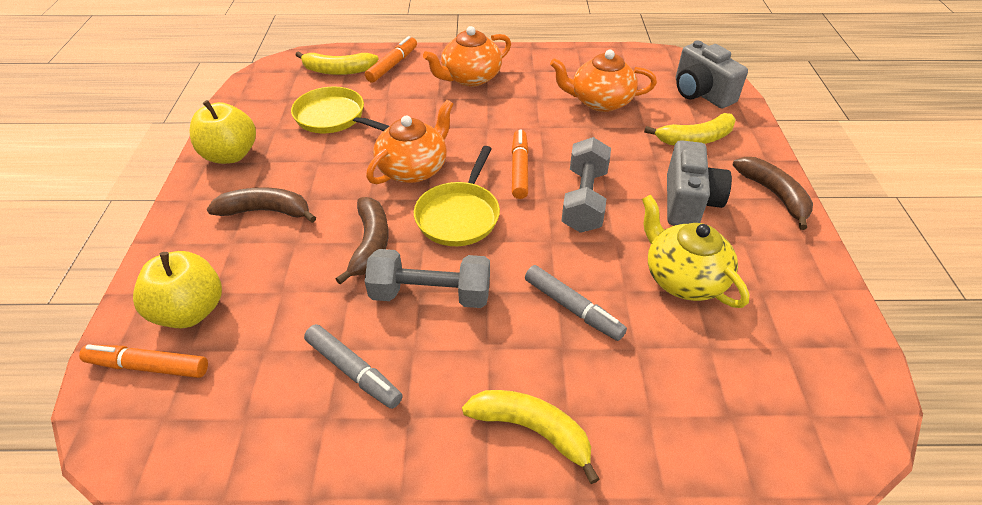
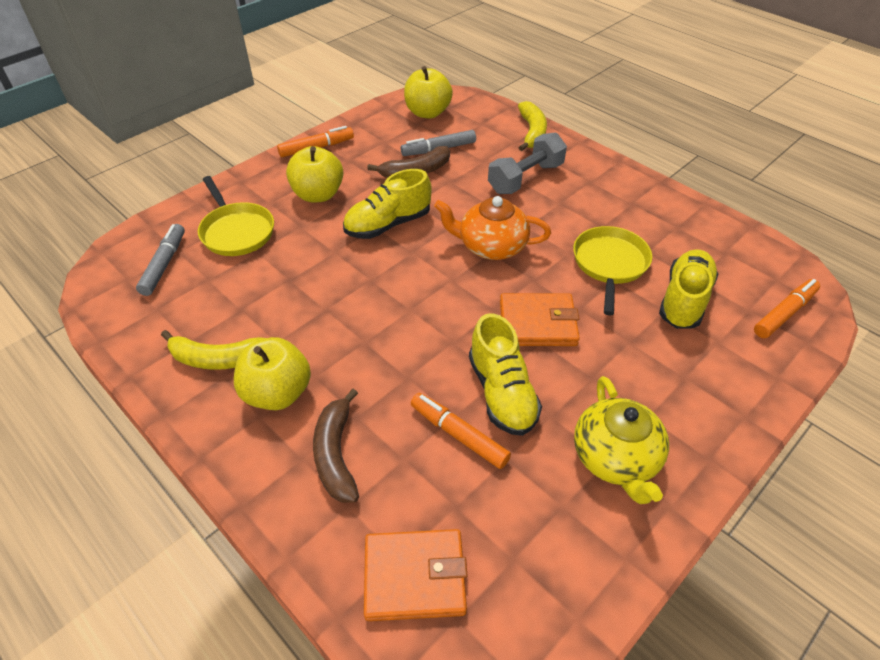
brown banana: 3 -> 2
grey camera: 2 -> 0
grey dumbbell: 2 -> 1
orange teapot: 3 -> 1
orange wallet: 0 -> 2
yellow apple: 2 -> 3
yellow banana: 3 -> 2
yellow shoe: 0 -> 3

